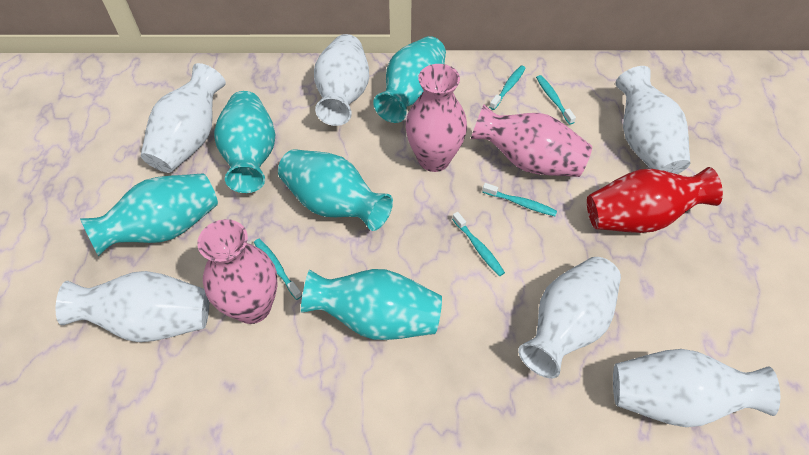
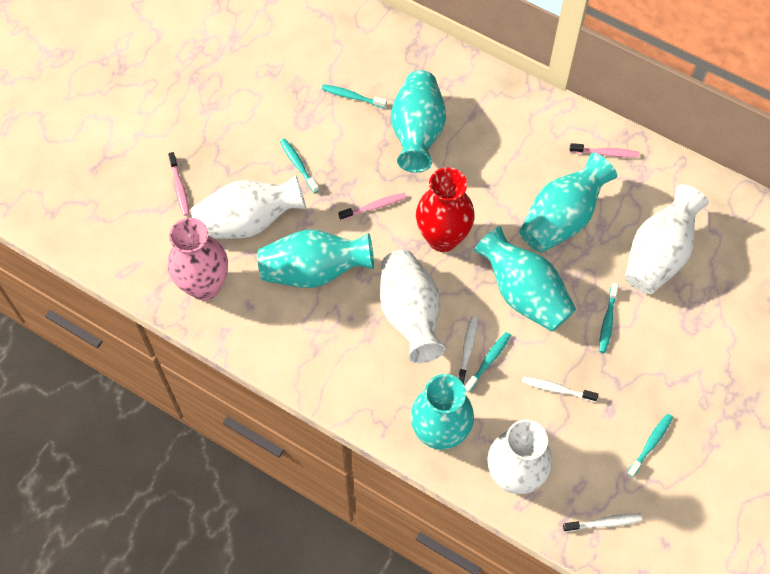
pink toothbrush: 0 -> 3
pink vase: 3 -> 1
white toothbrush: 0 -> 3
white vase: 6 -> 4

